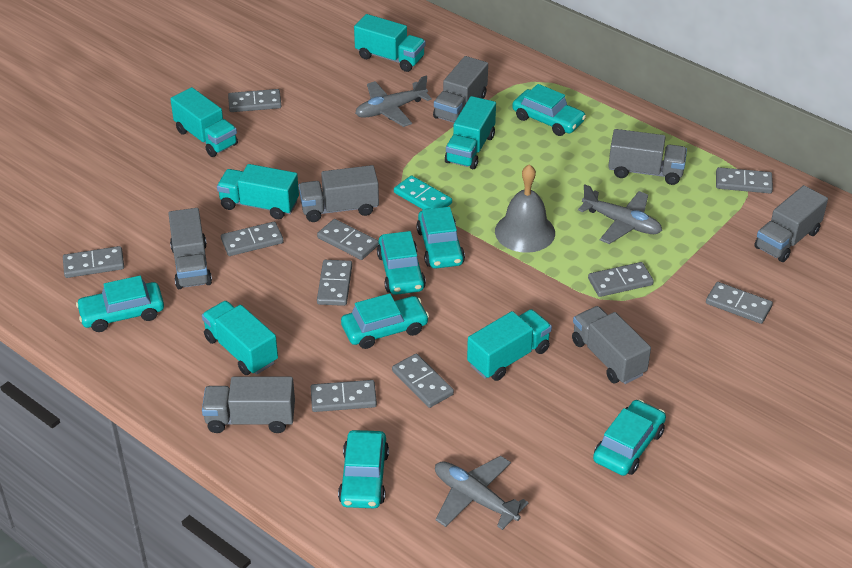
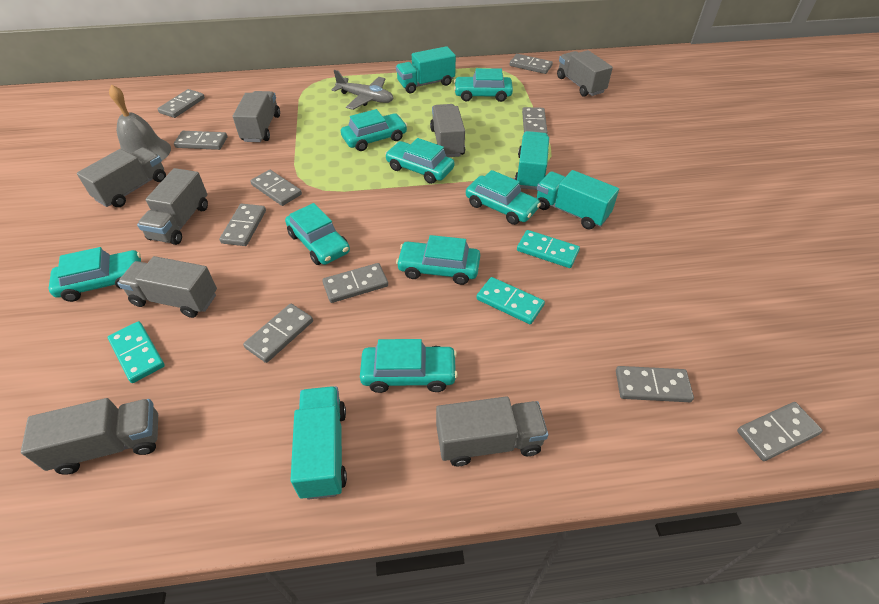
grey plane: 3 -> 1
grey truck: 7 -> 8
turquoise car: 7 -> 8
turquoise domino: 1 -> 3
turquoise truck: 6 -> 4

